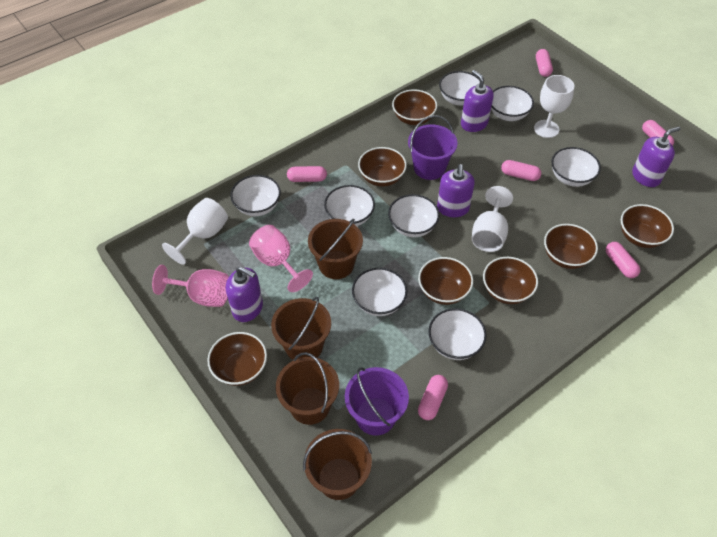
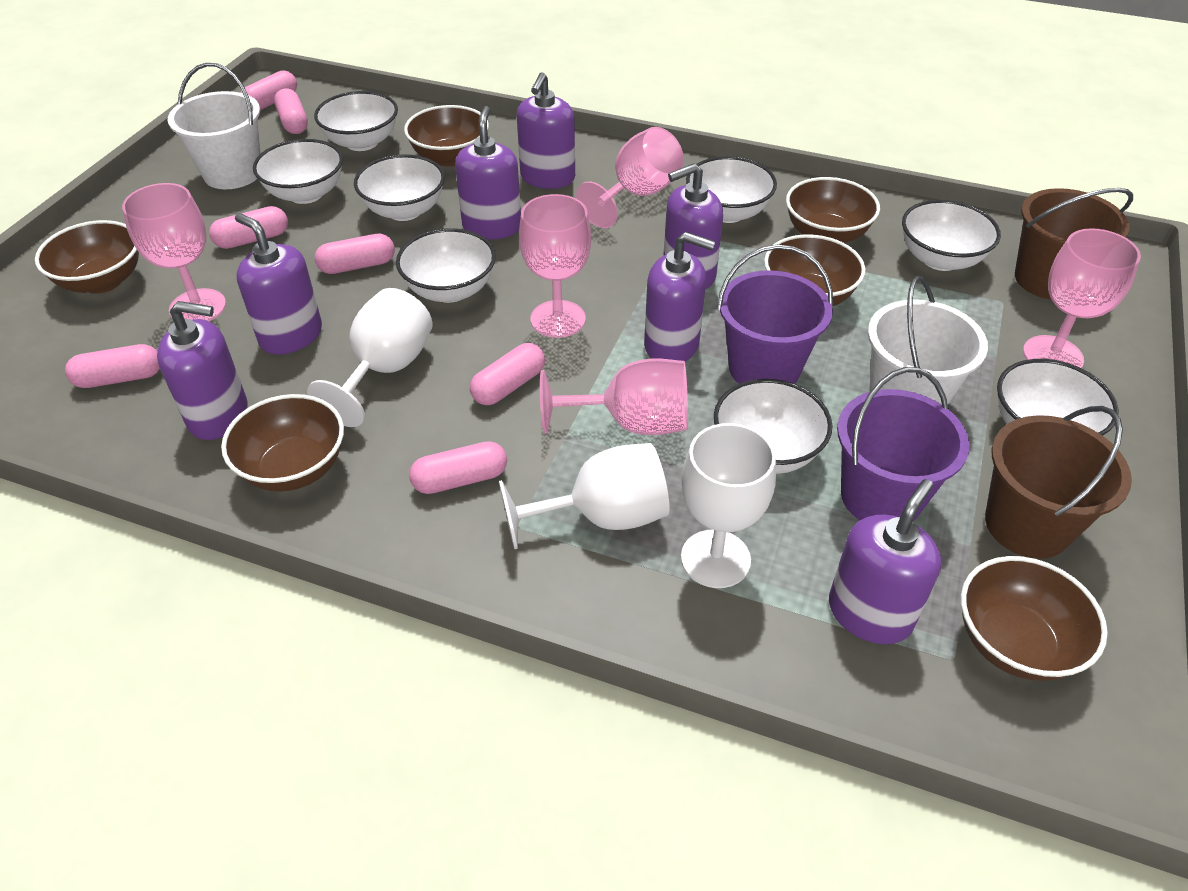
brown bowl: 7 -> 6
brown bucket: 4 -> 2
pink capsule: 6 -> 7
pink goblet: 2 -> 5
purple soap dispenser: 4 -> 7
white bucket: 0 -> 2

